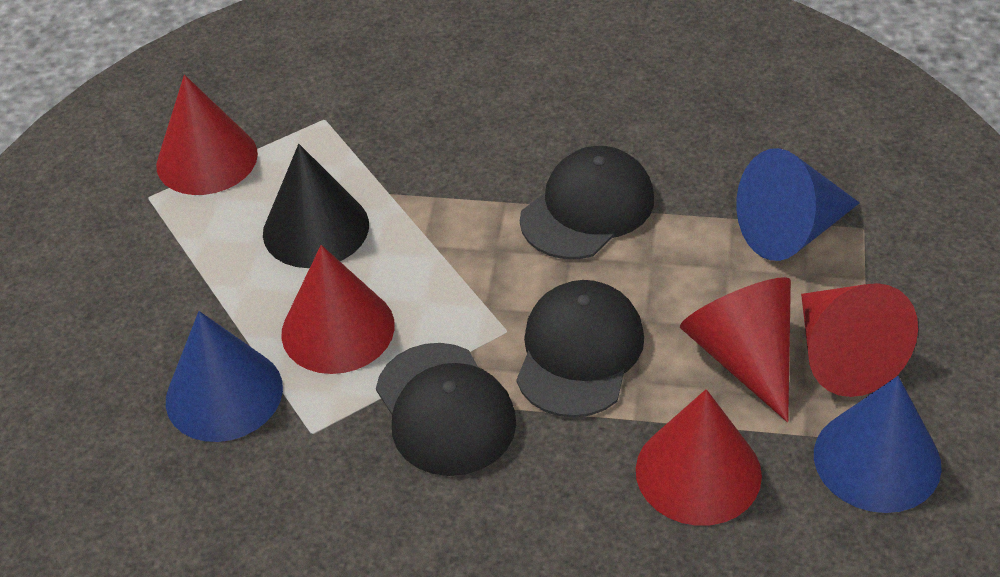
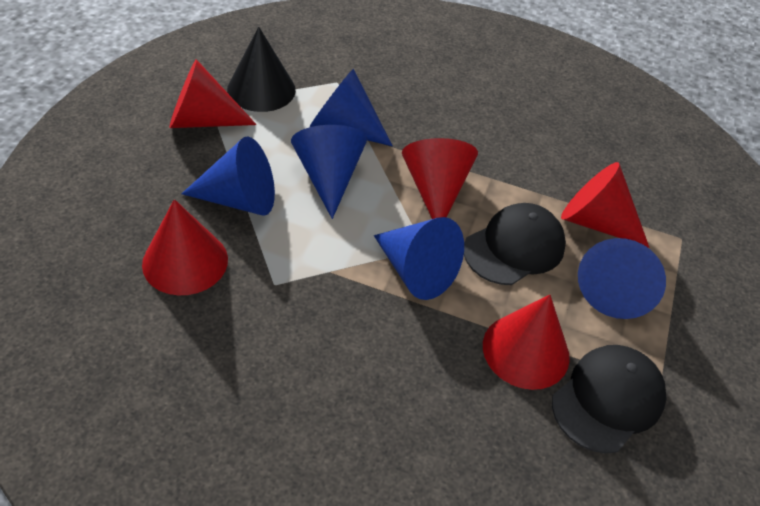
black cap: 3 -> 2
blue cone: 3 -> 5

